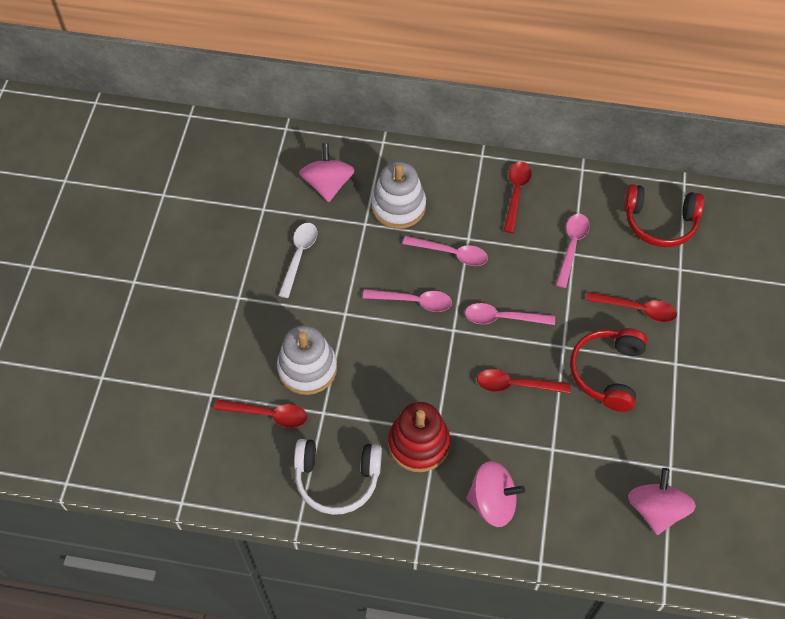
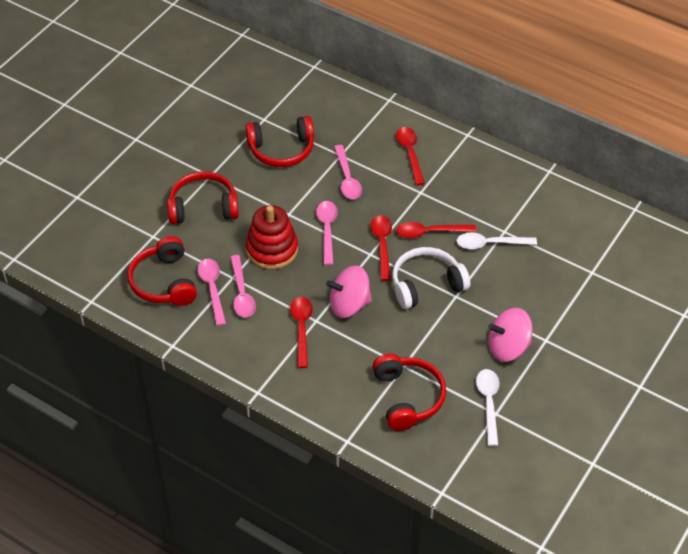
pink spinning top: 3 -> 2
red headphones: 2 -> 4
white spoon: 1 -> 2
white stacking toy: 2 -> 0

